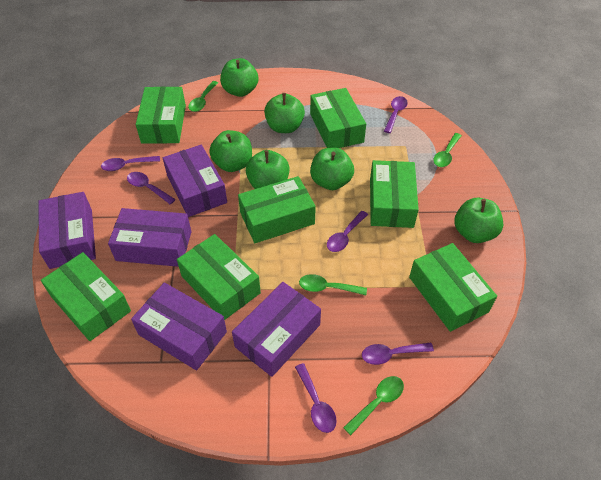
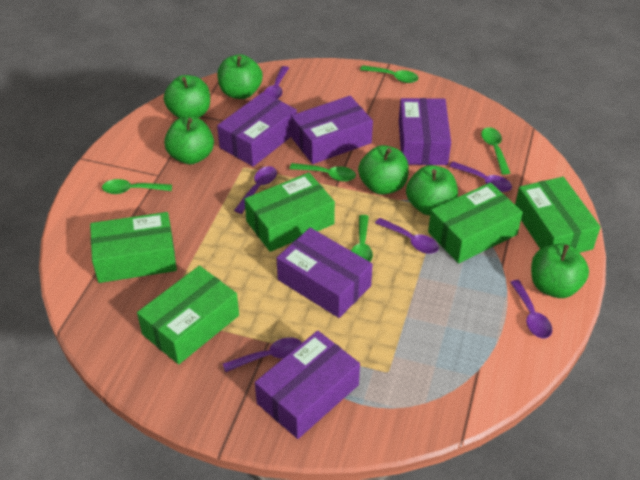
green box: 7 -> 5
green spoon: 4 -> 5

